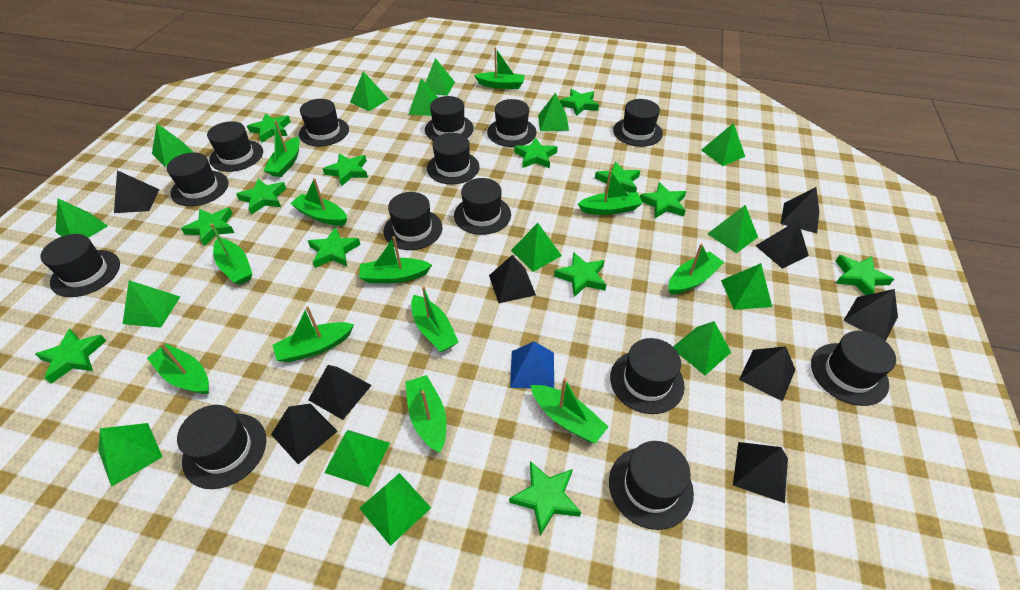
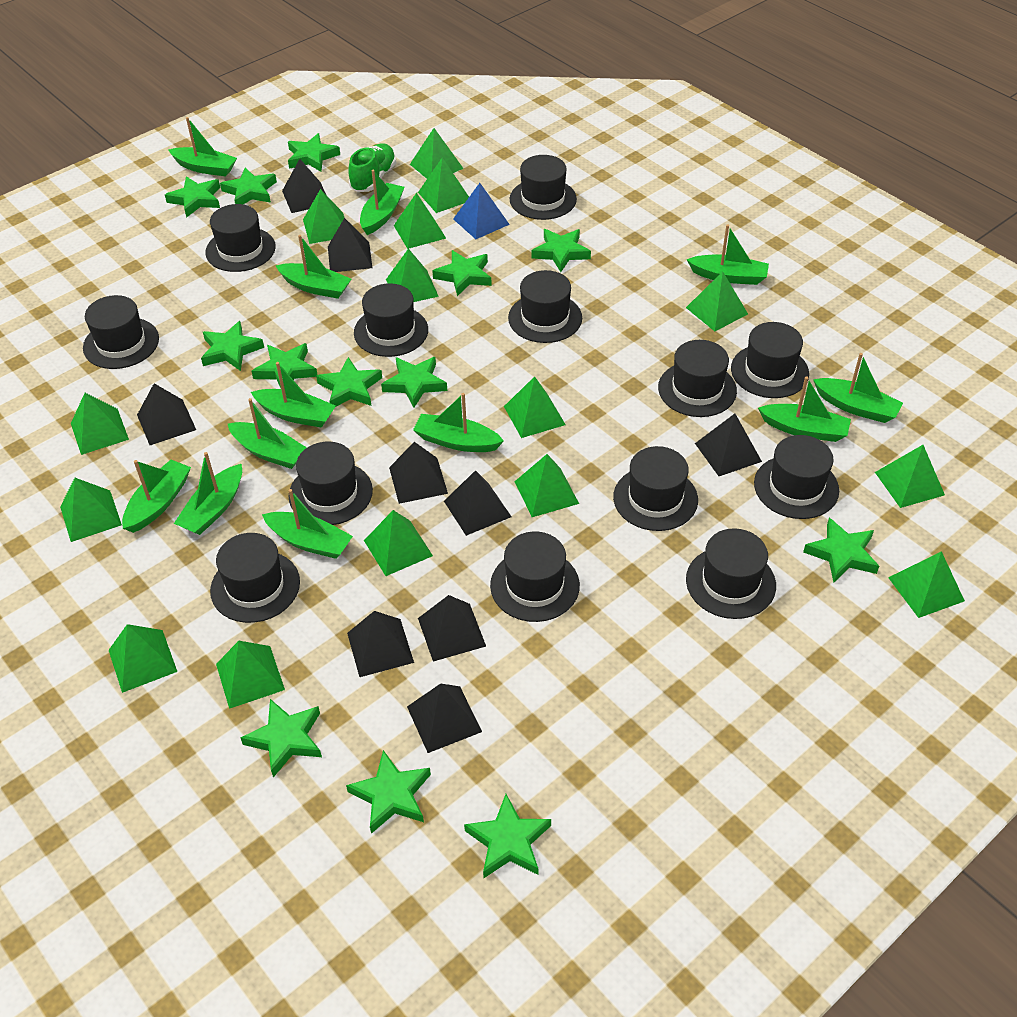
black hat: 14 -> 13
green shoe: 0 -> 1

